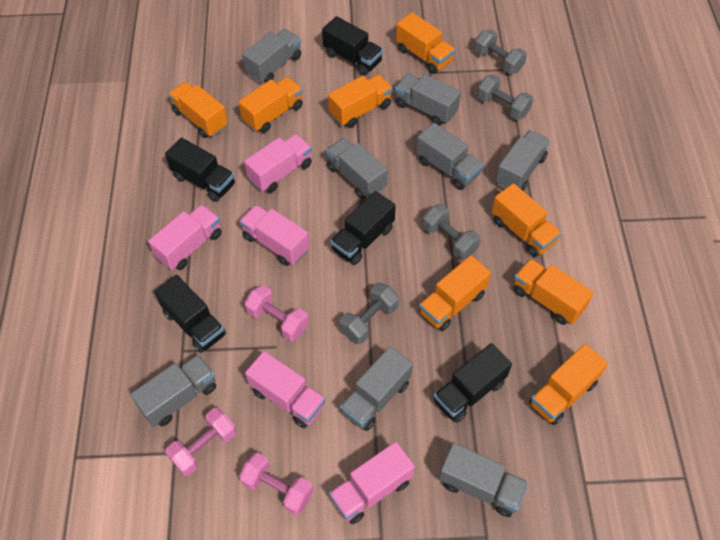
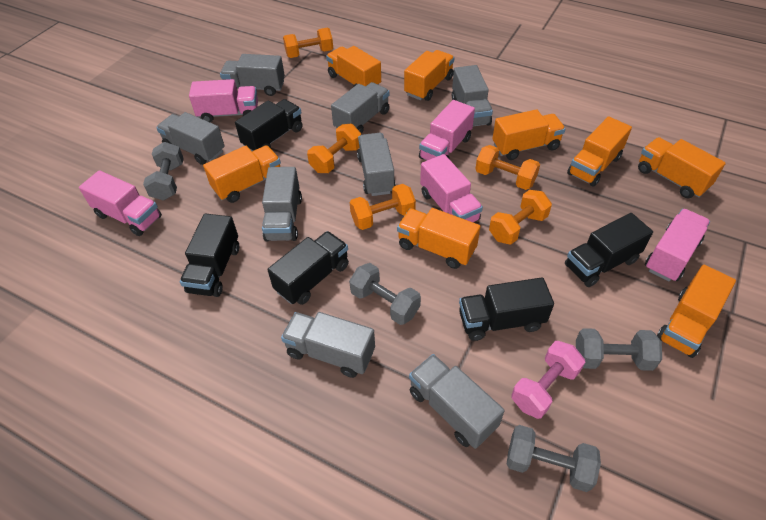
orange dumbbell: 0 -> 5
pink dumbbell: 3 -> 1

